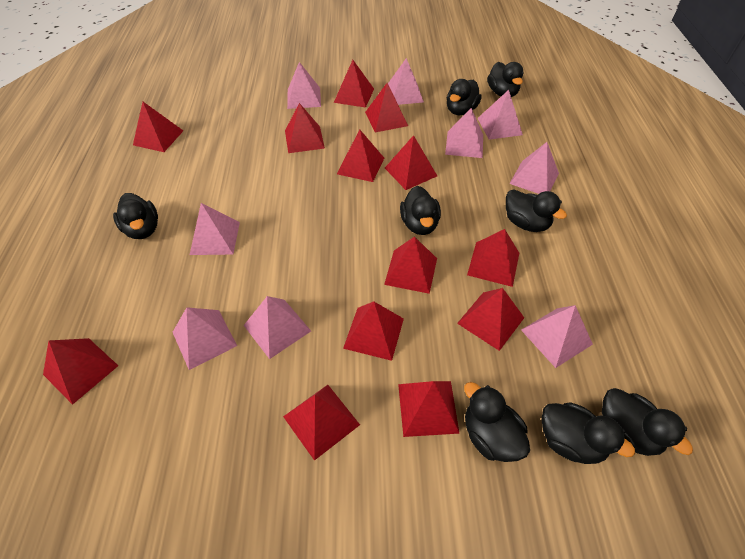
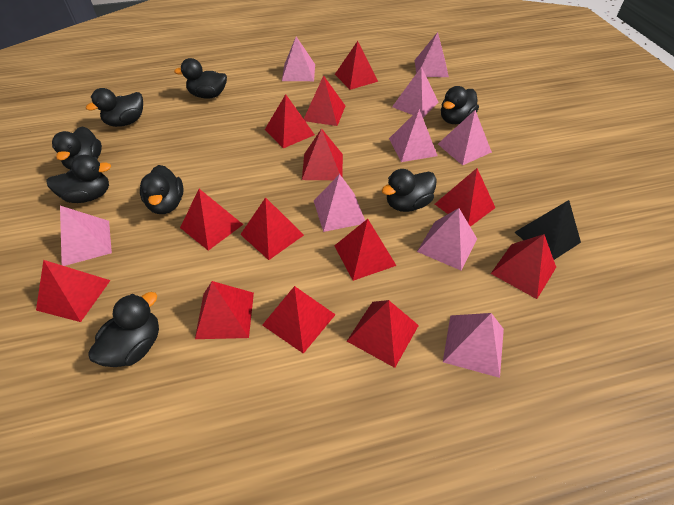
black pyramid: 0 -> 1

